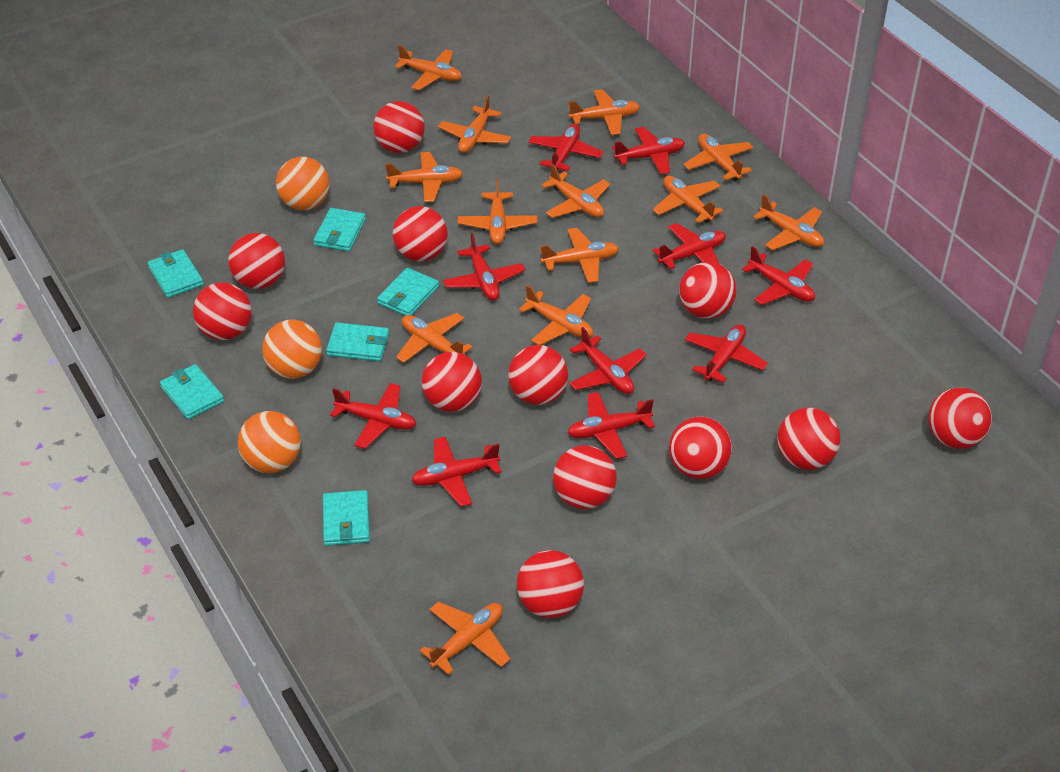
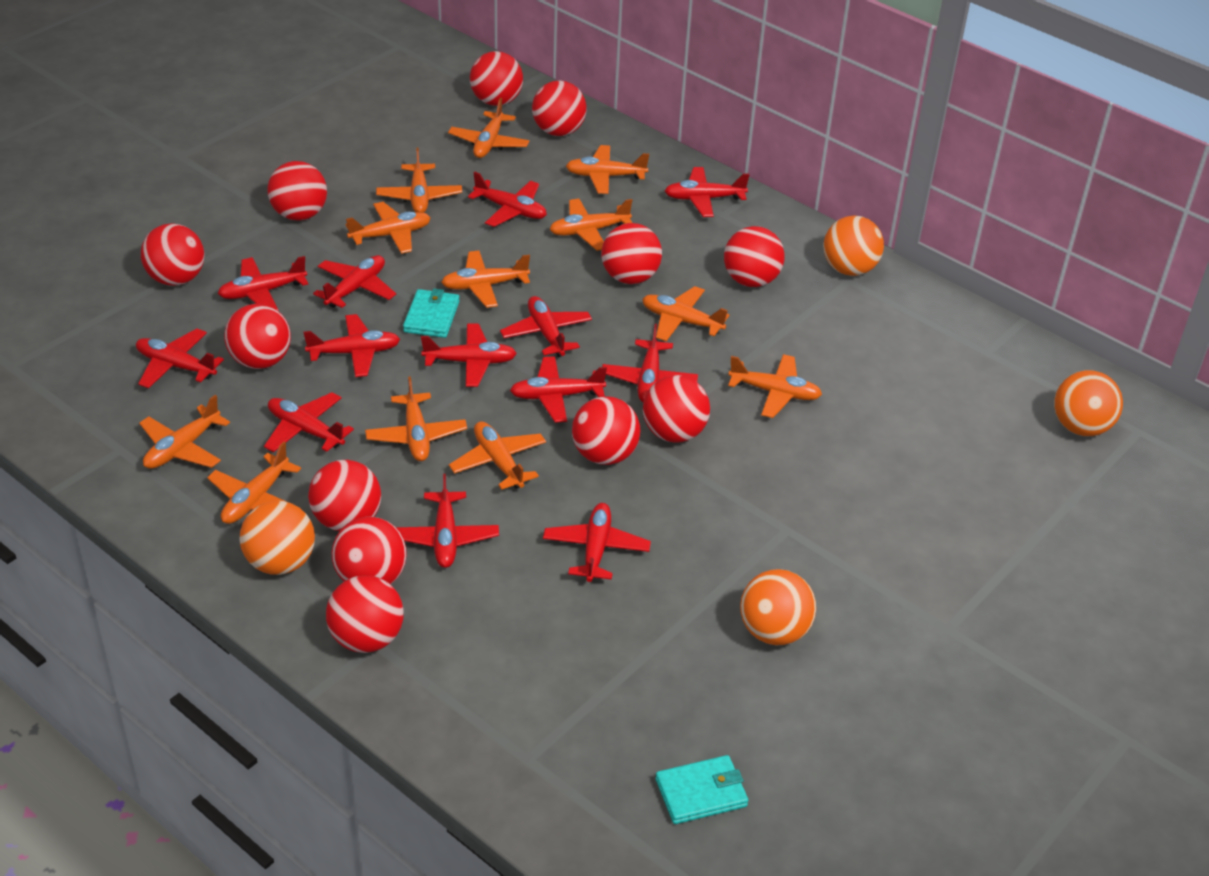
orange ball: 3 -> 4
orange plane: 13 -> 12
red plane: 10 -> 13
turquoise wallet: 6 -> 2

